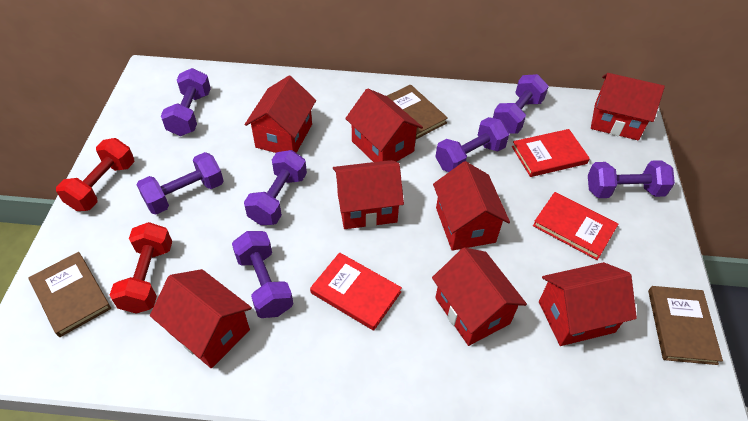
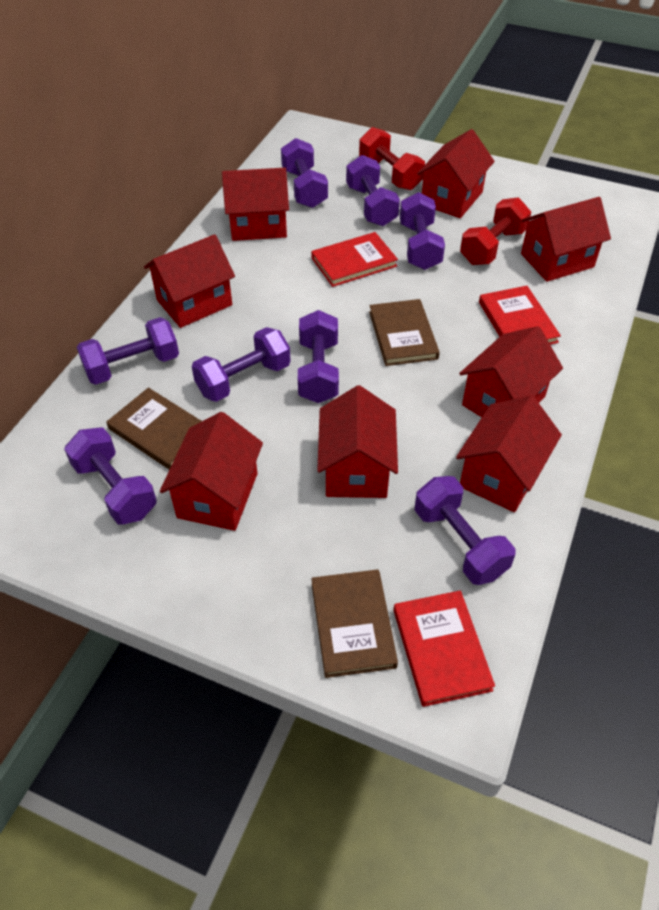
purple dumbbell: 7 -> 8

